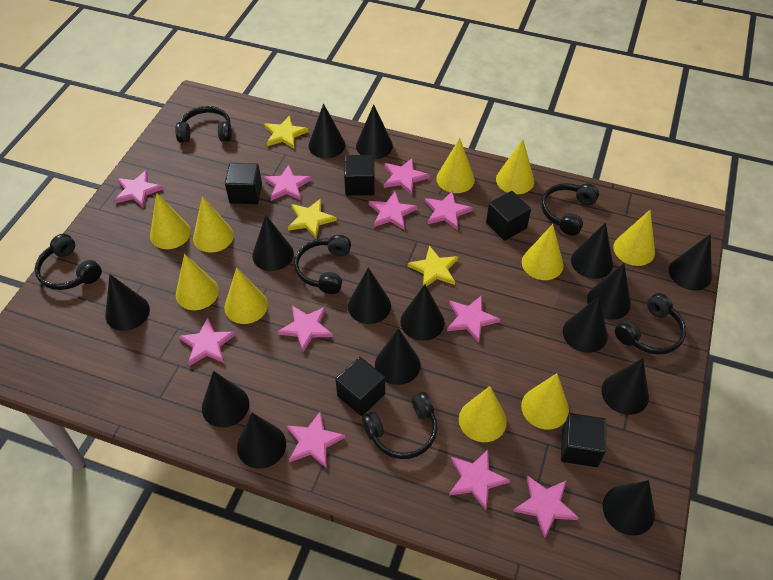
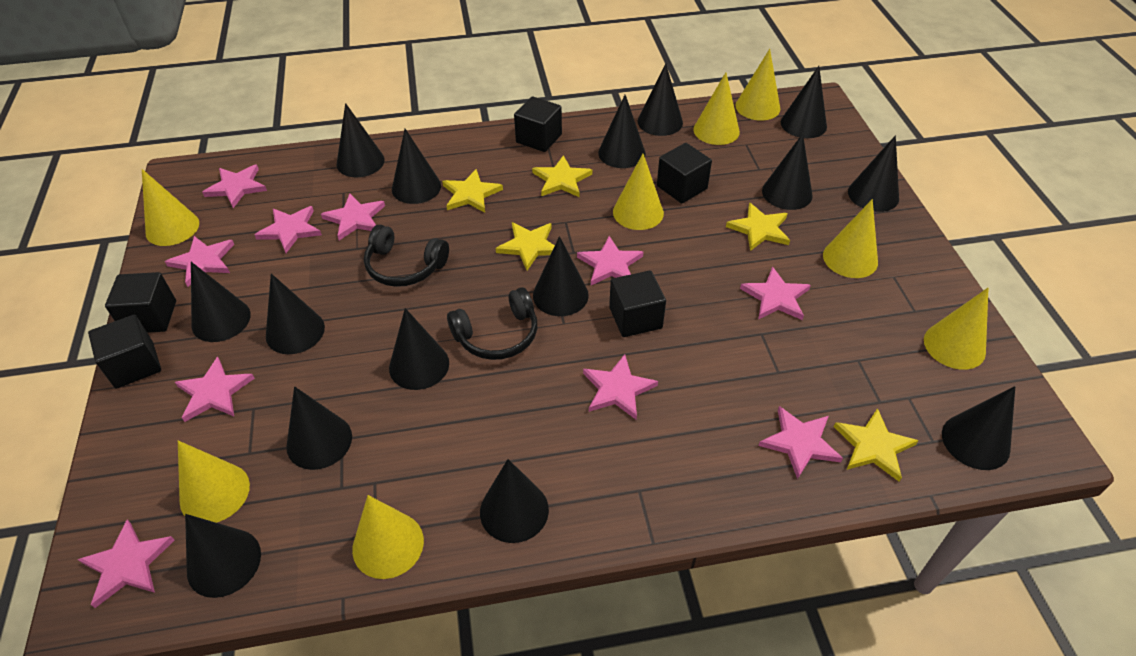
black headphones: 6 -> 2
pink star: 11 -> 10
yellow cone: 10 -> 8
yellow star: 3 -> 5

